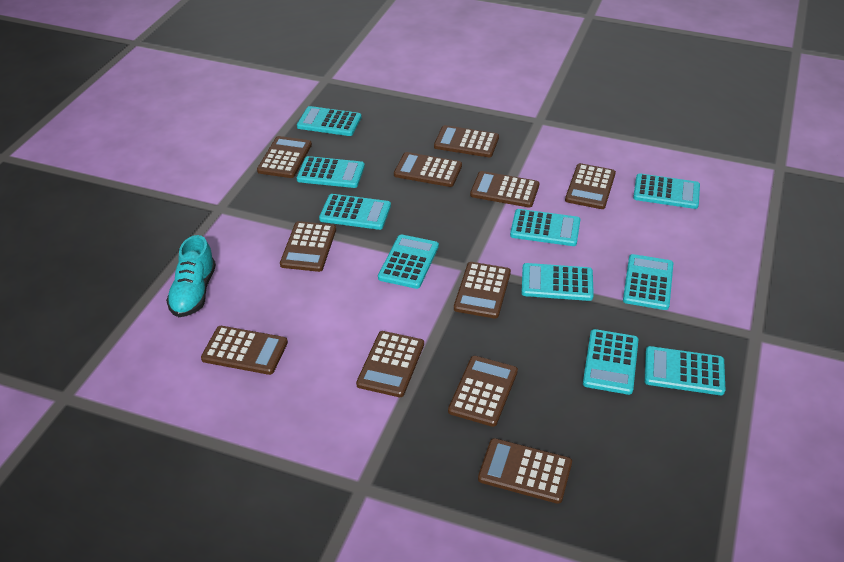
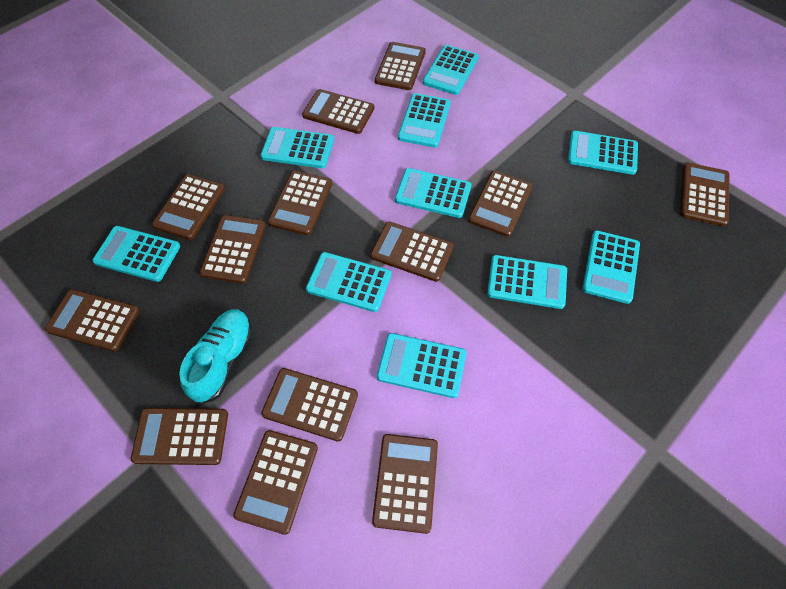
brown calculator: 11 -> 13

